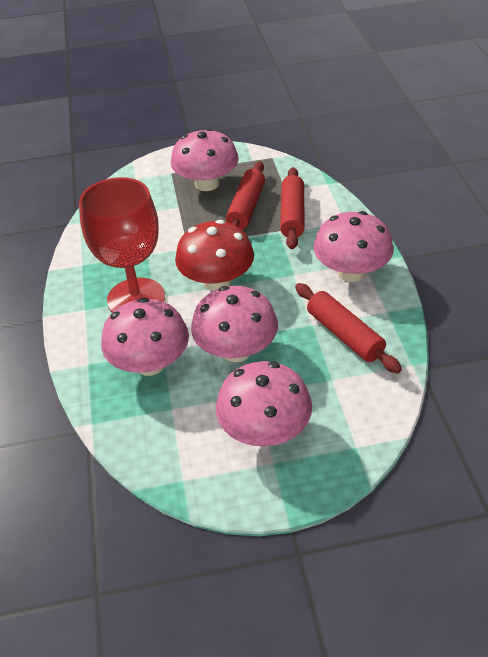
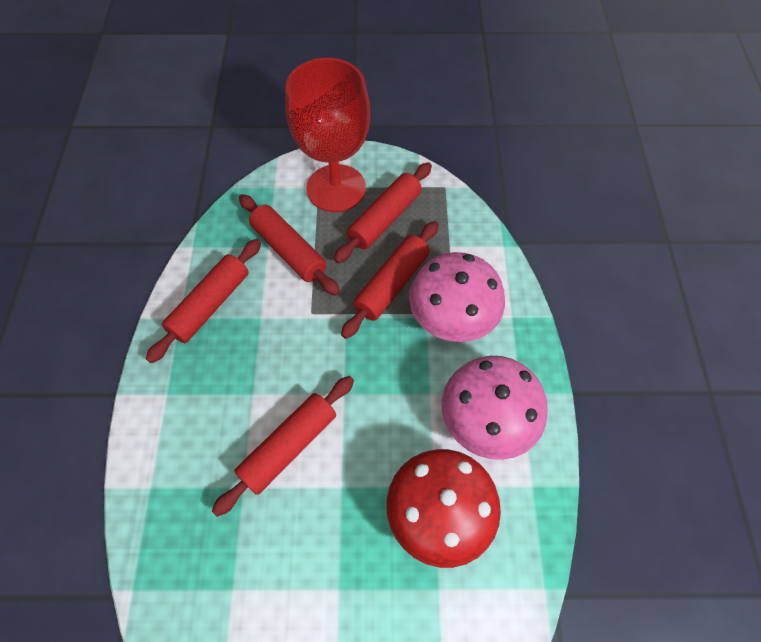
pink mushroom: 5 -> 2
red rolling pin: 3 -> 5

